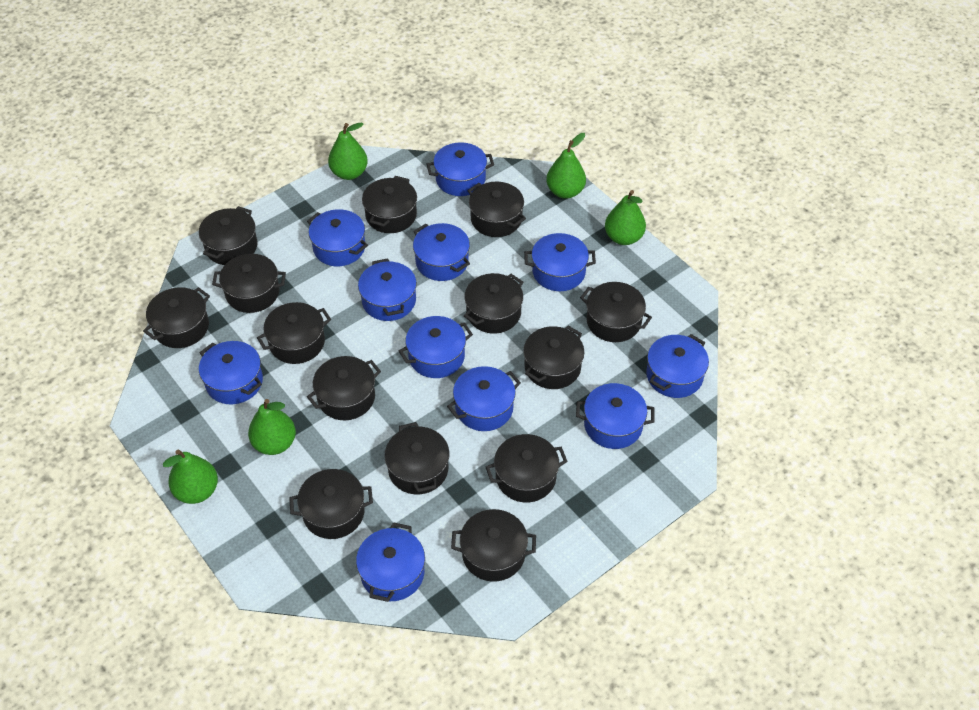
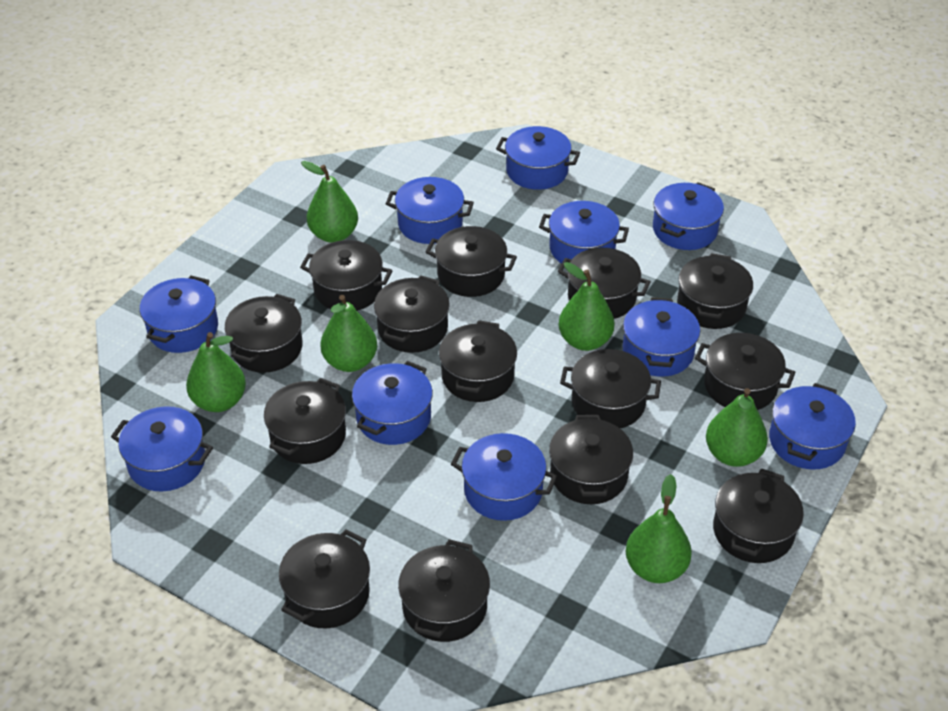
blue pot: 11 -> 10
green pear: 5 -> 6

